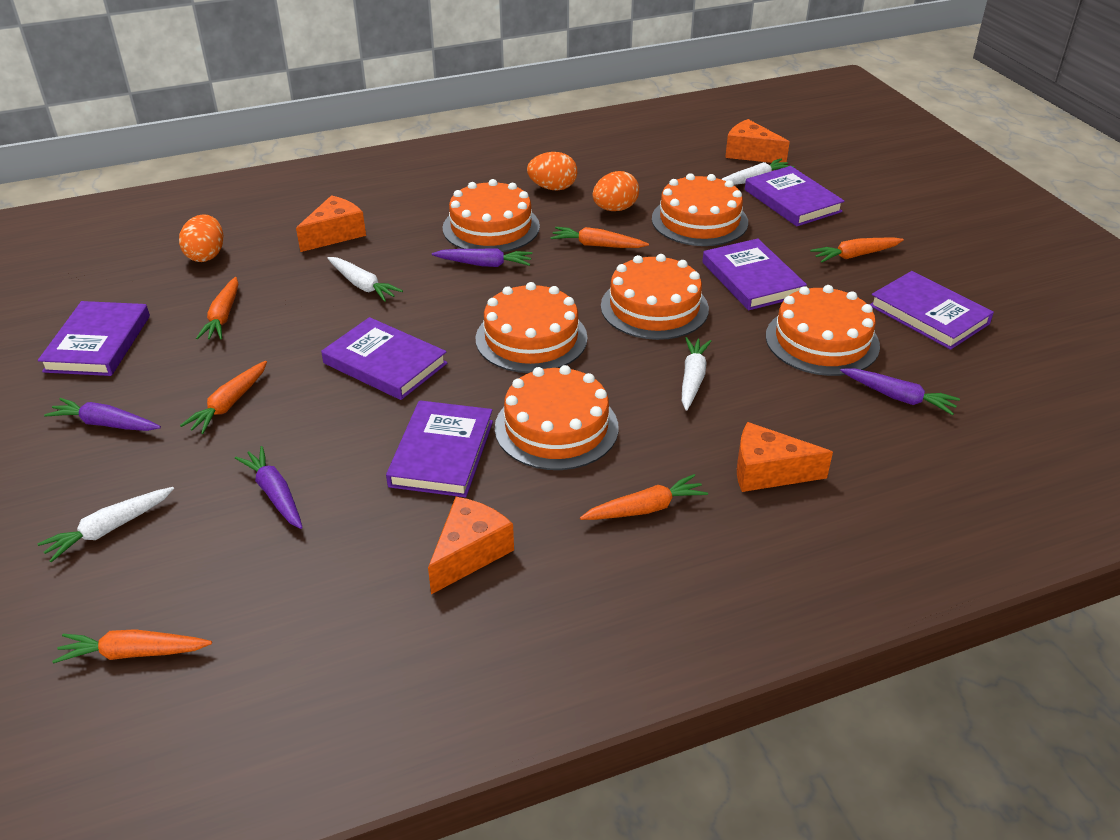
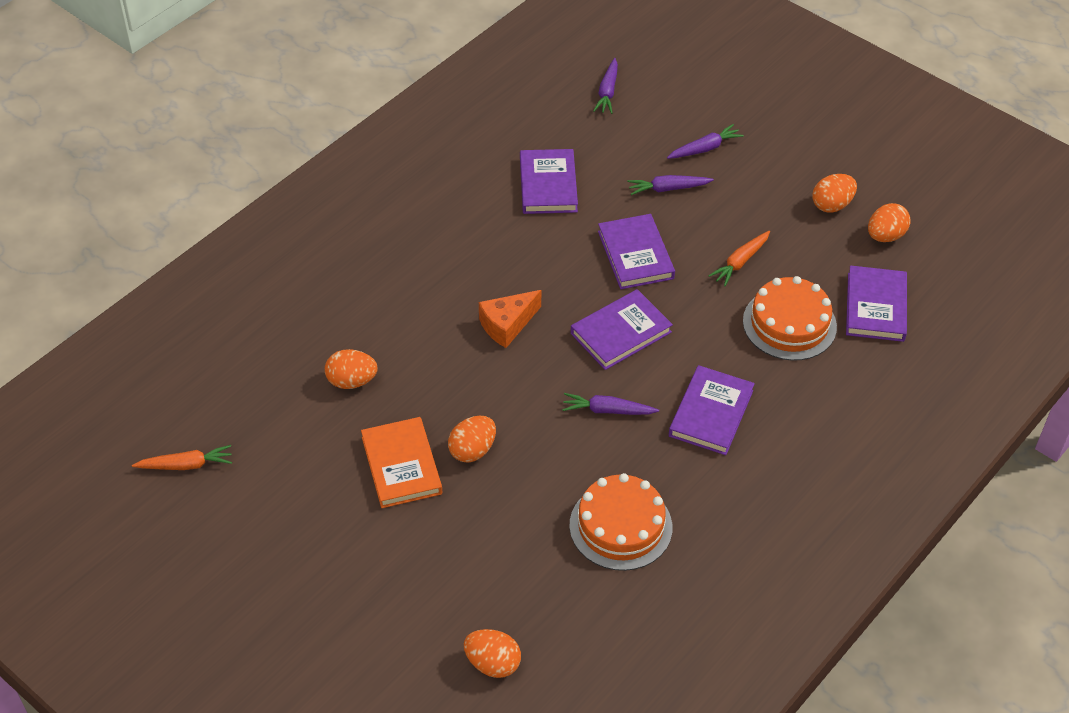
orange book: 0 -> 1
orange cake: 6 -> 2
orange carrot: 6 -> 2
orange cheese: 4 -> 1
orange egg: 3 -> 5
purple book: 6 -> 5
white carrot: 4 -> 0

